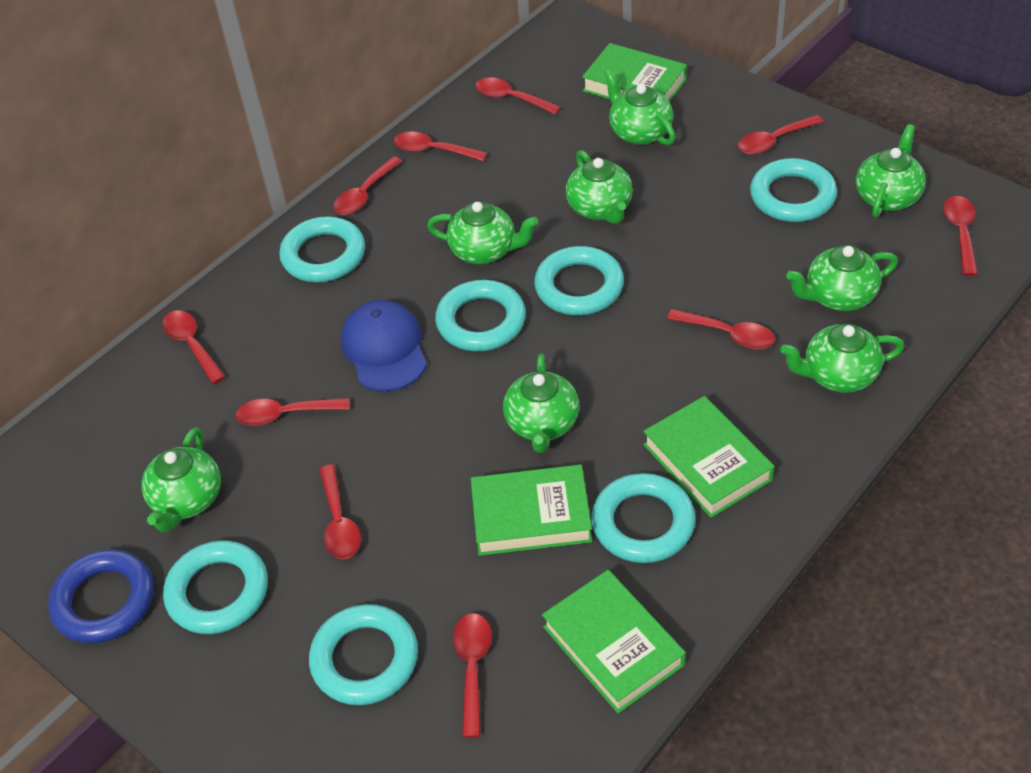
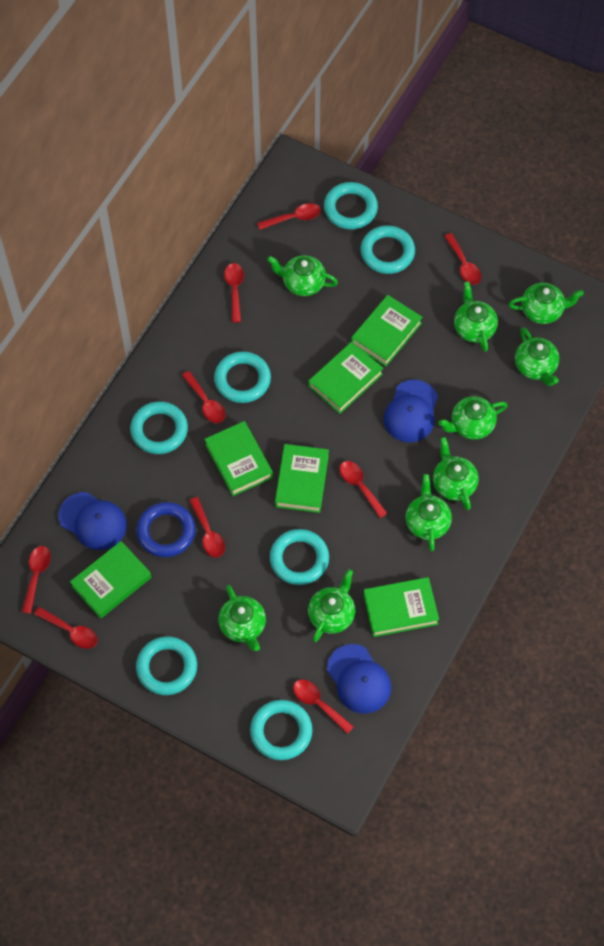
blue cap: 1 -> 3
green book: 4 -> 6
green teapot: 8 -> 9
red spoon: 10 -> 9

